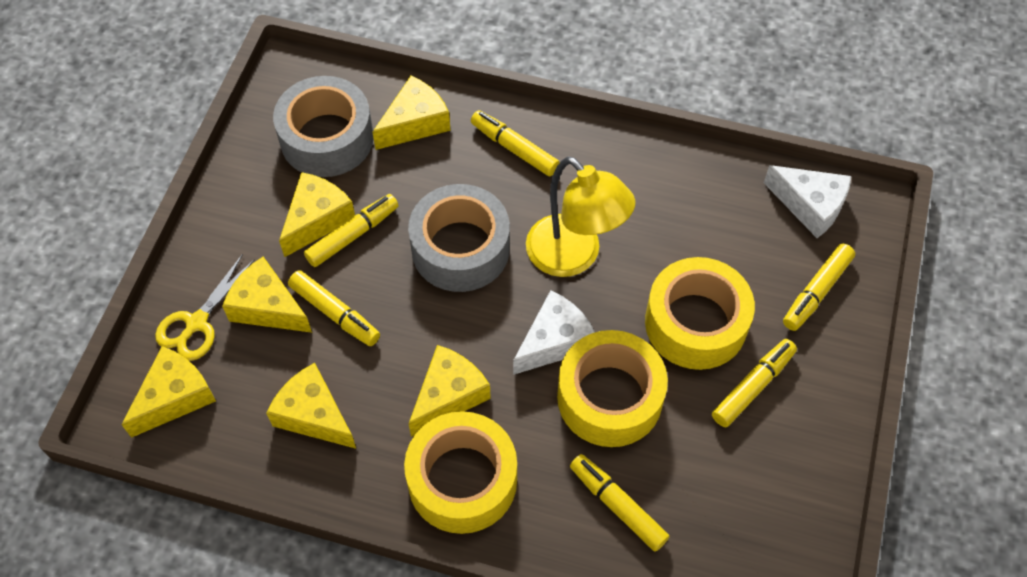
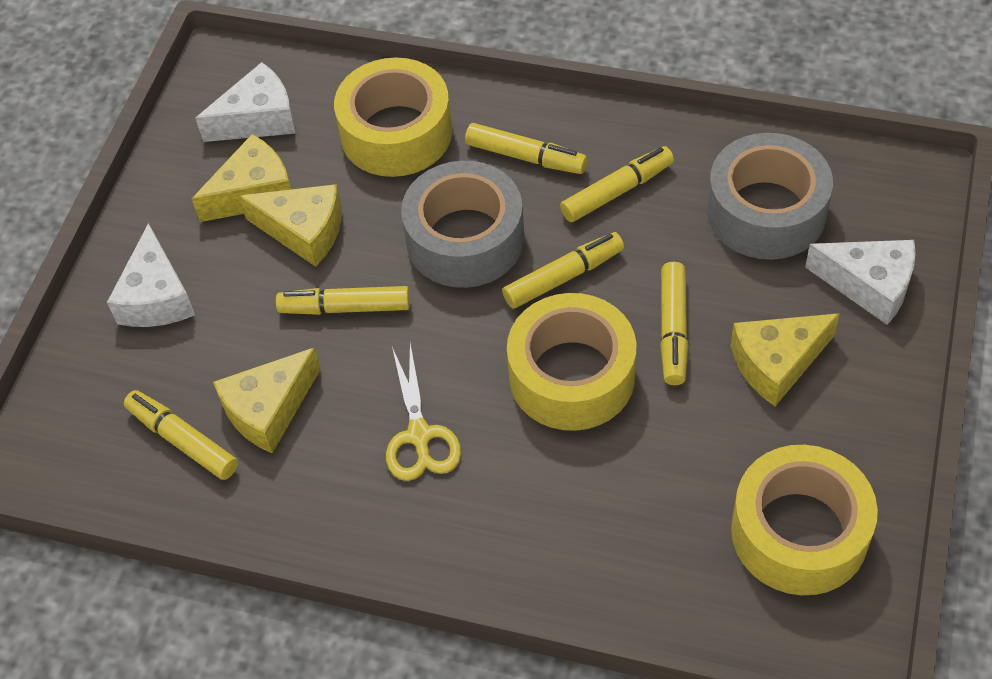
white cheese: 2 -> 3
yellow cheese: 6 -> 4
yellow lamp: 1 -> 0

